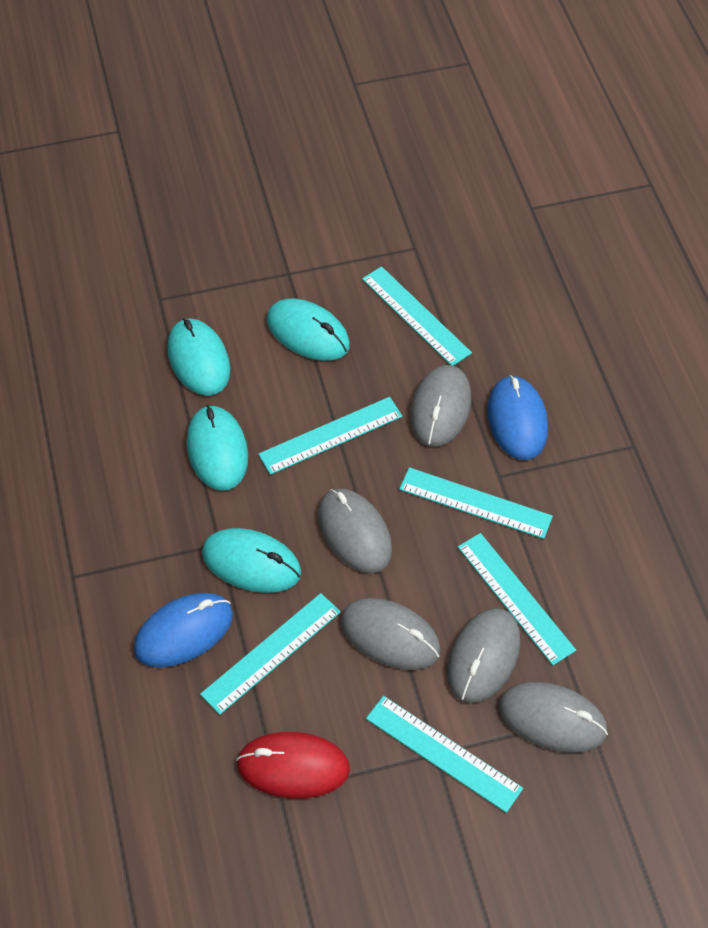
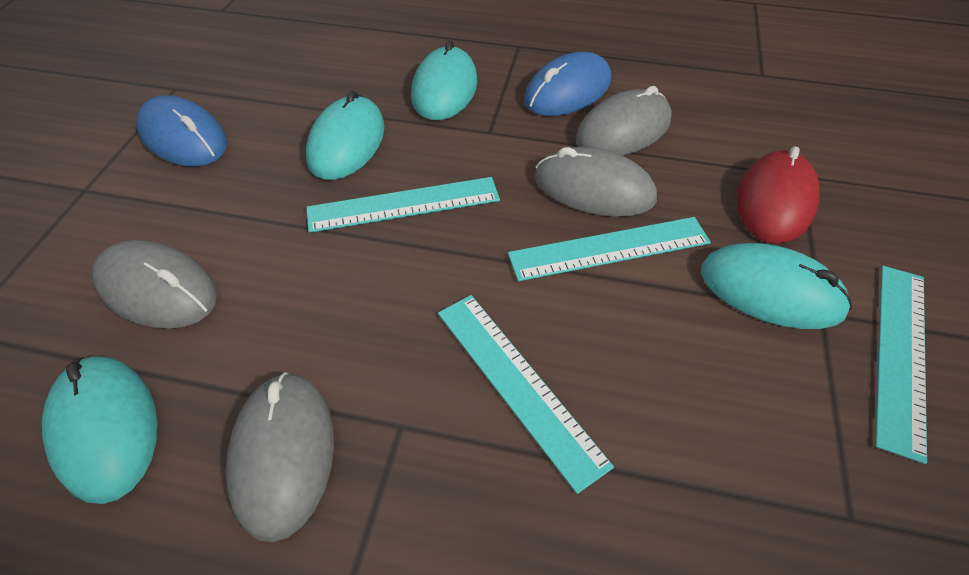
grey mouse: 5 -> 4
turquoise ruler: 6 -> 4

